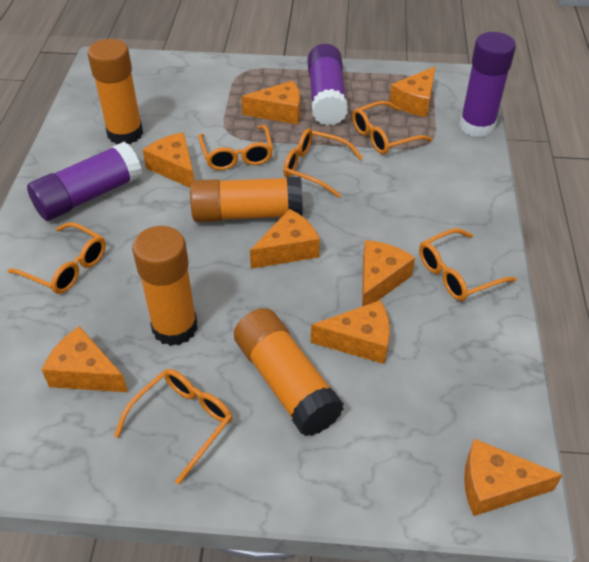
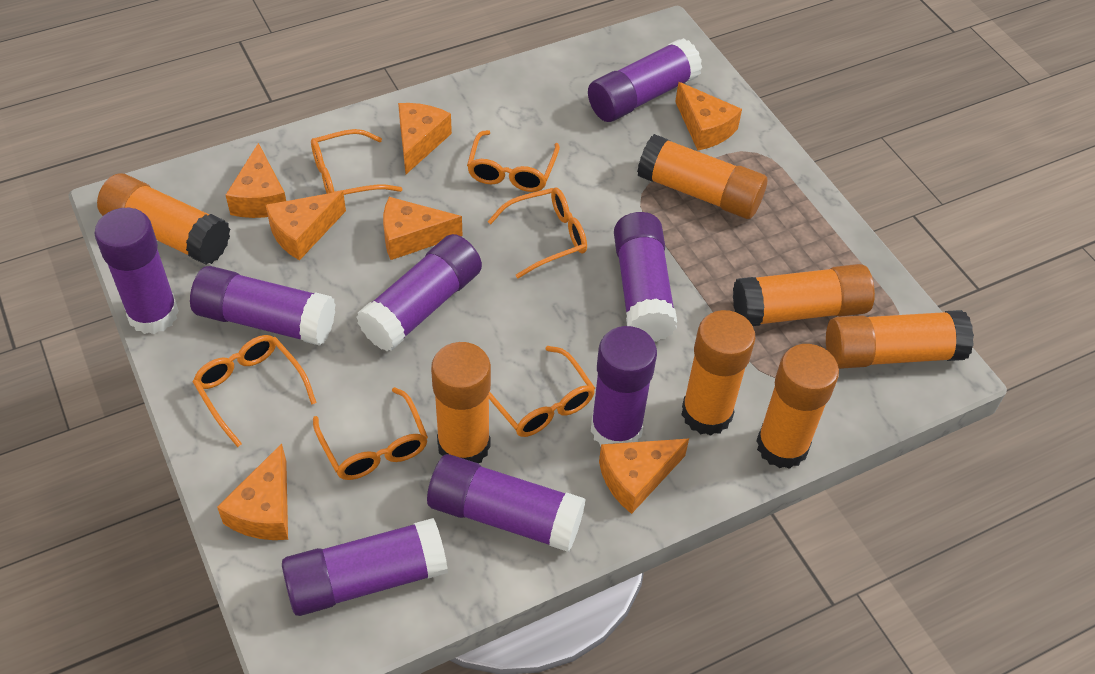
orange cheese: 8 -> 7
orange glue stick: 4 -> 7
purple glue stick: 3 -> 8

